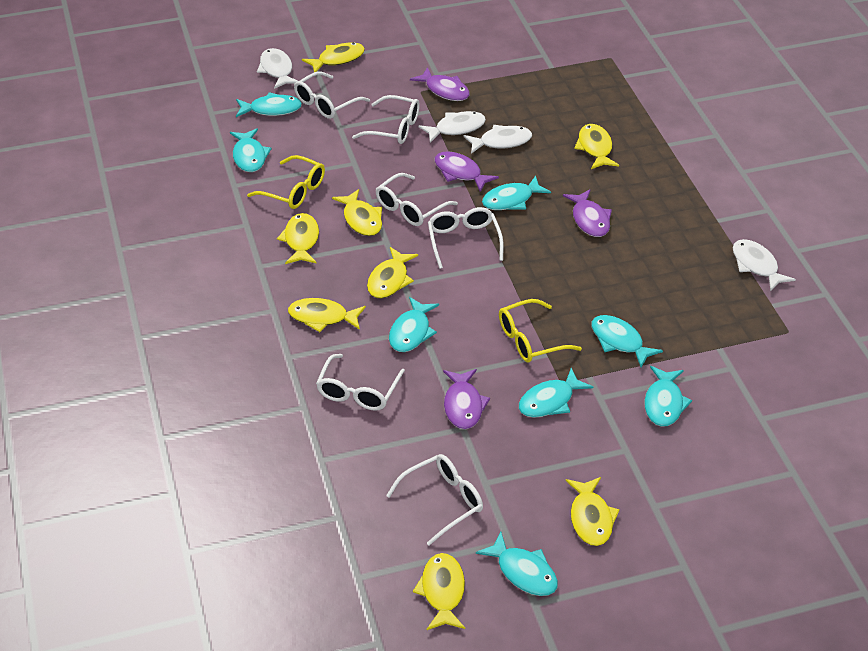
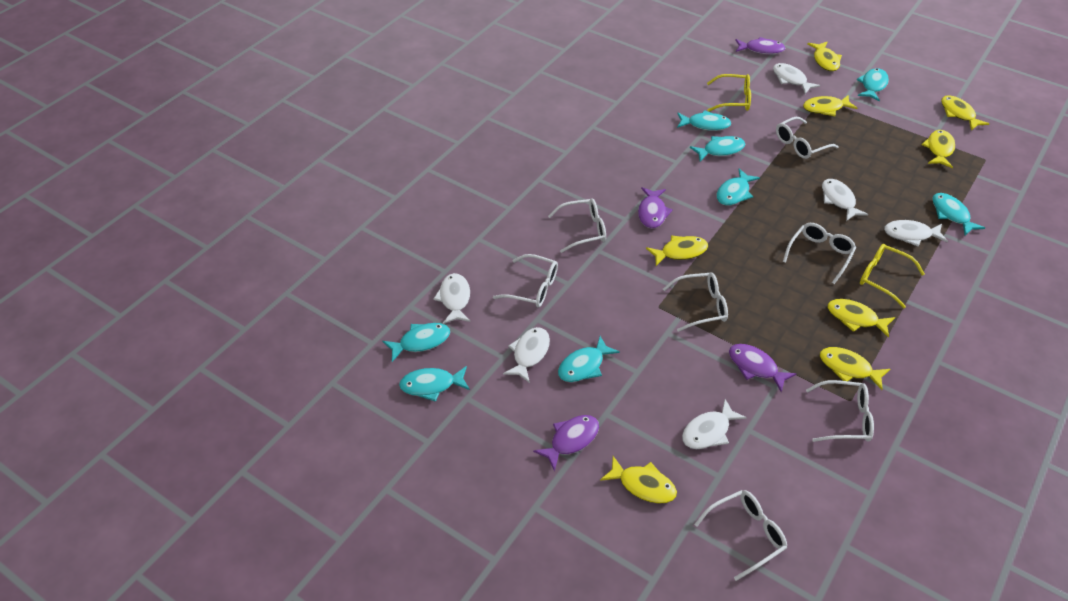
white fish: 4 -> 6
white glasses: 6 -> 7

